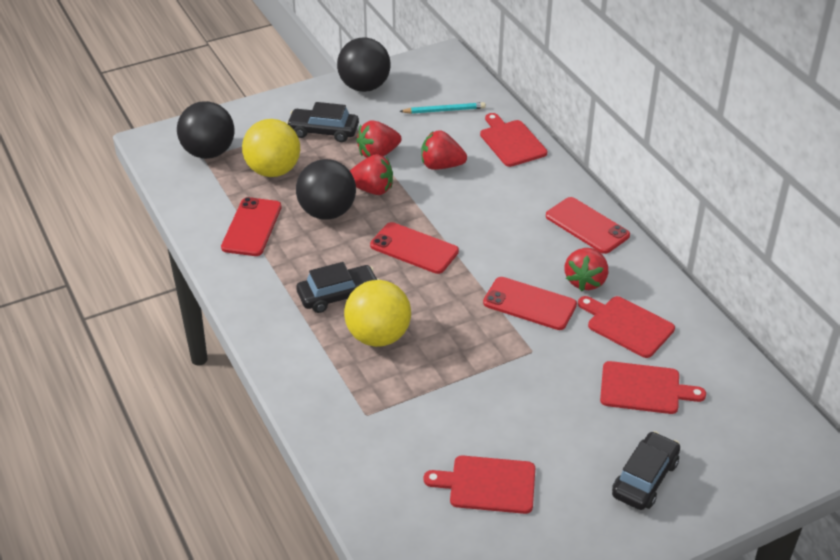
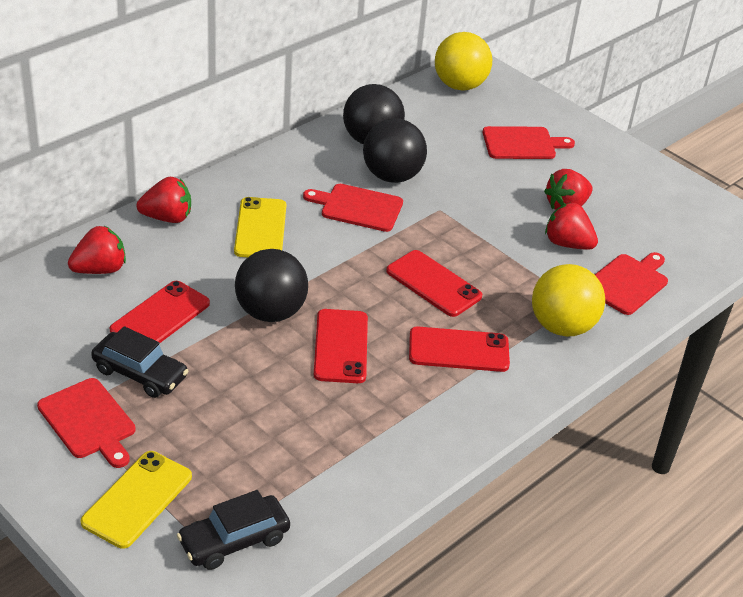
black car: 3 -> 2
turquoise pencil: 1 -> 0
yellow phone: 0 -> 2

